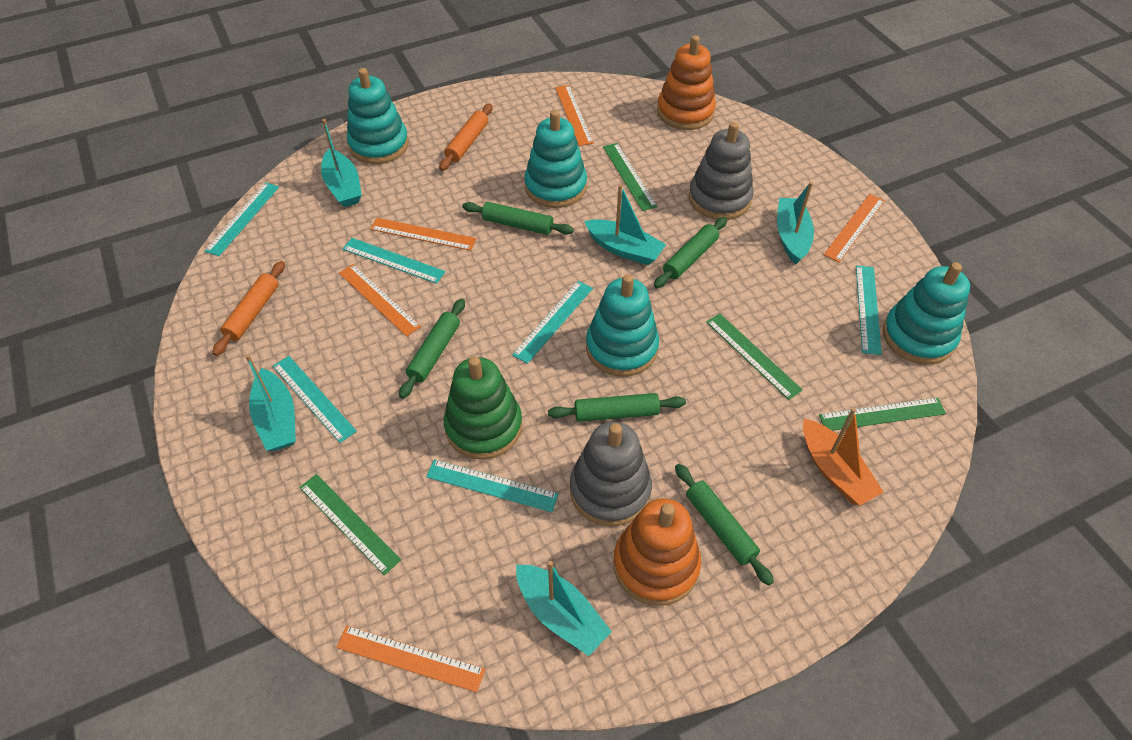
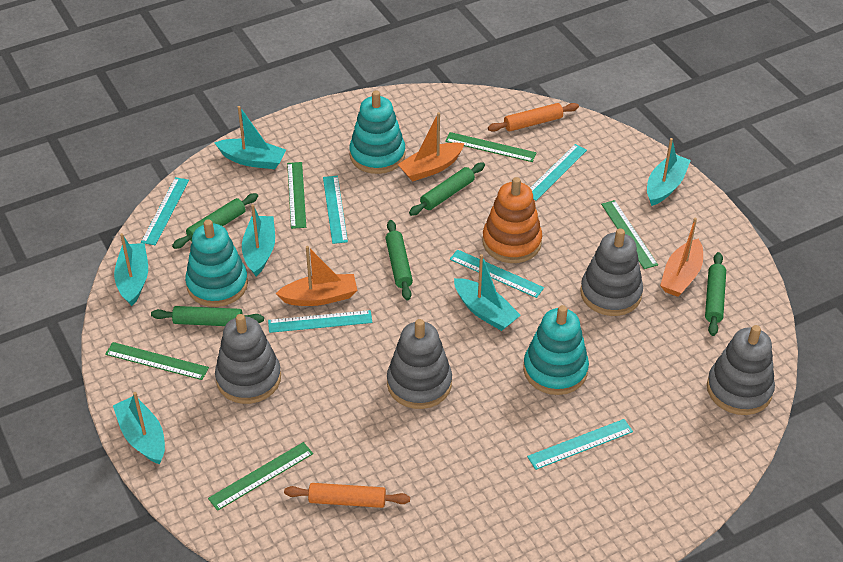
green ruler: 4 -> 5
green stacking toy: 1 -> 0
grey stacking toy: 2 -> 4
orange boat: 1 -> 3
orange ruler: 5 -> 0
orange stacking toy: 2 -> 1
turquoise boat: 5 -> 6
turquoise stacking toy: 4 -> 3

